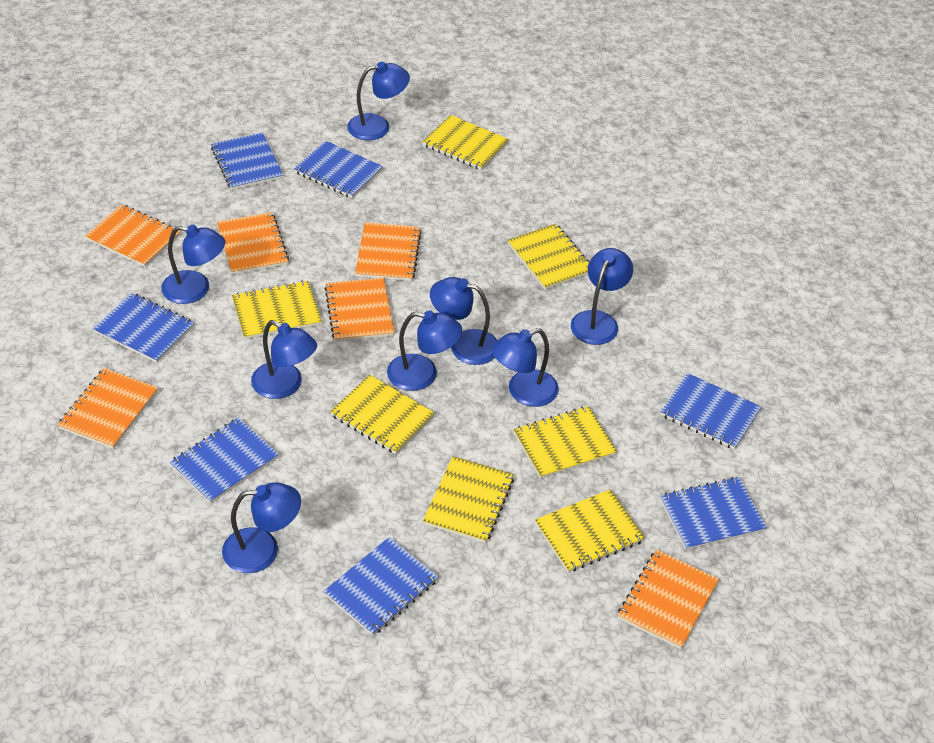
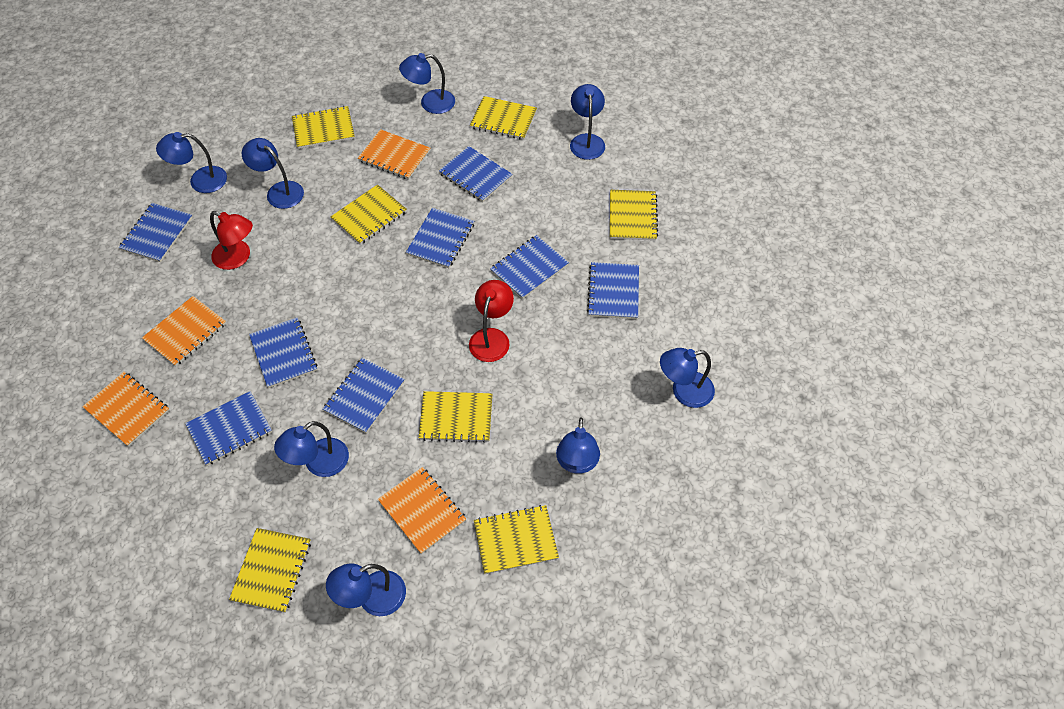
blue notebook: 7 -> 8
orange notebook: 6 -> 4
red lamp: 0 -> 2

